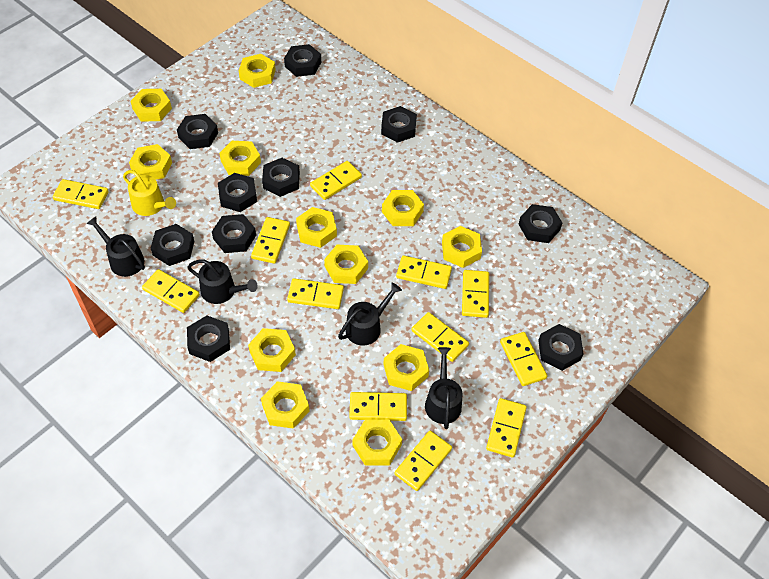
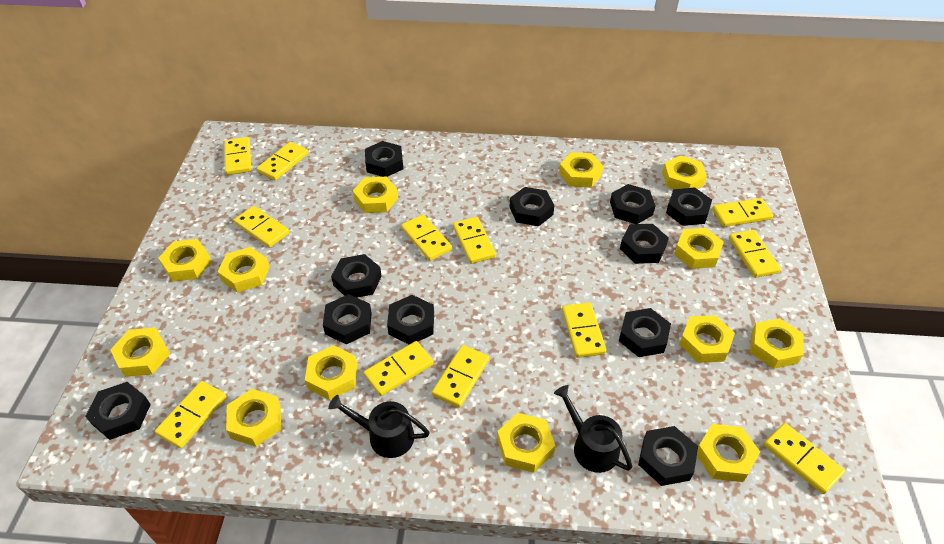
black nut: 10 -> 11
black watering can: 4 -> 2
yellow nut: 12 -> 13
yellow watering can: 1 -> 0

